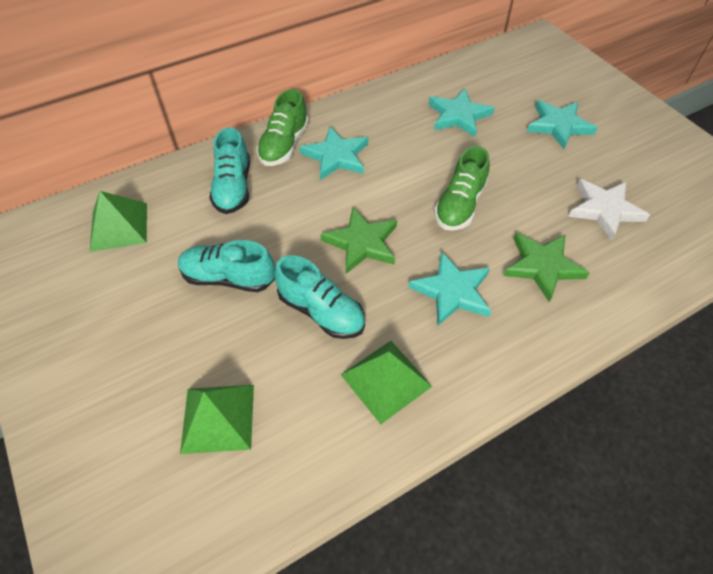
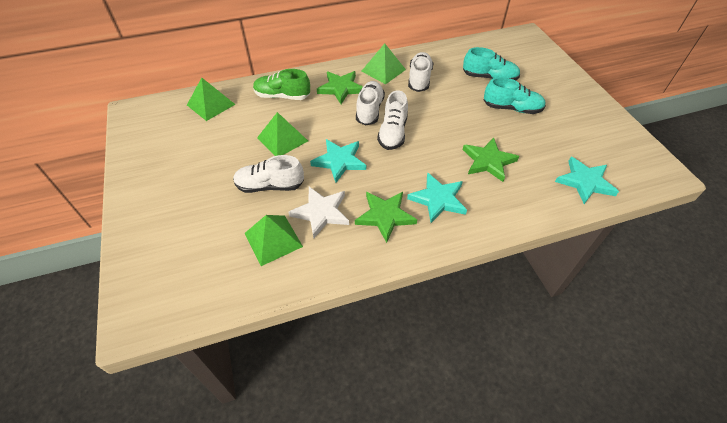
green pyramid: 3 -> 4
green shoe: 2 -> 1
green star: 2 -> 3
turquoise shoe: 3 -> 2
turquoise star: 4 -> 3
white shoe: 0 -> 4

